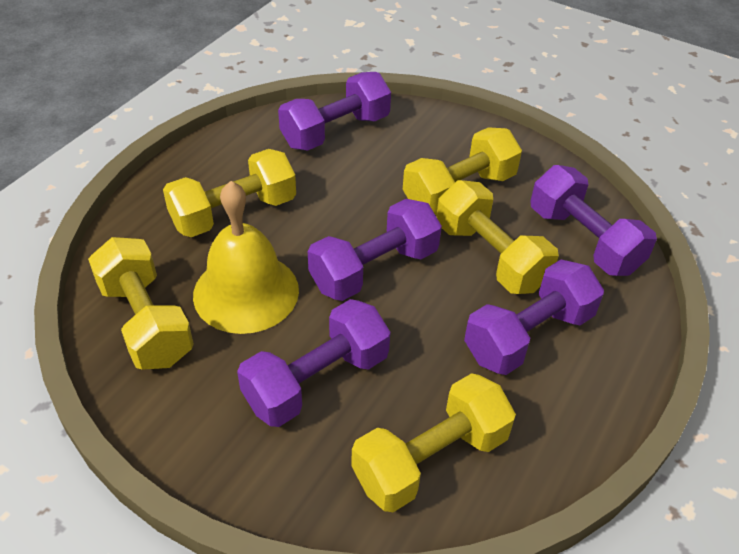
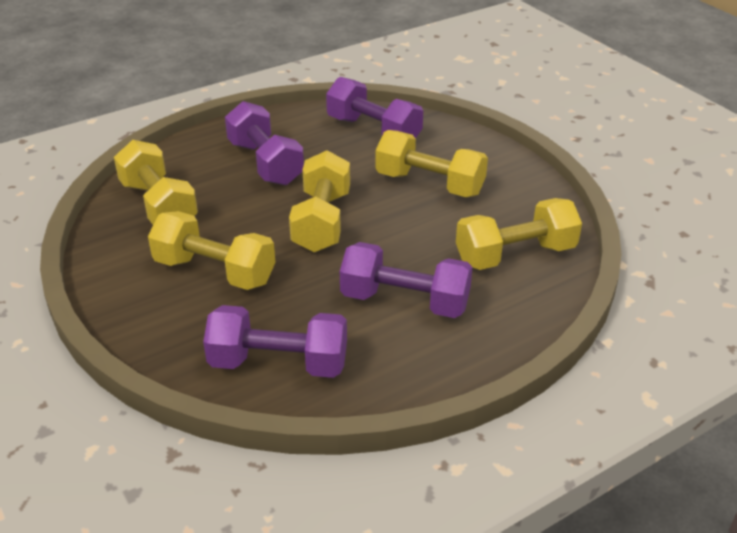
purple dumbbell: 5 -> 4
yellow bell: 1 -> 0

